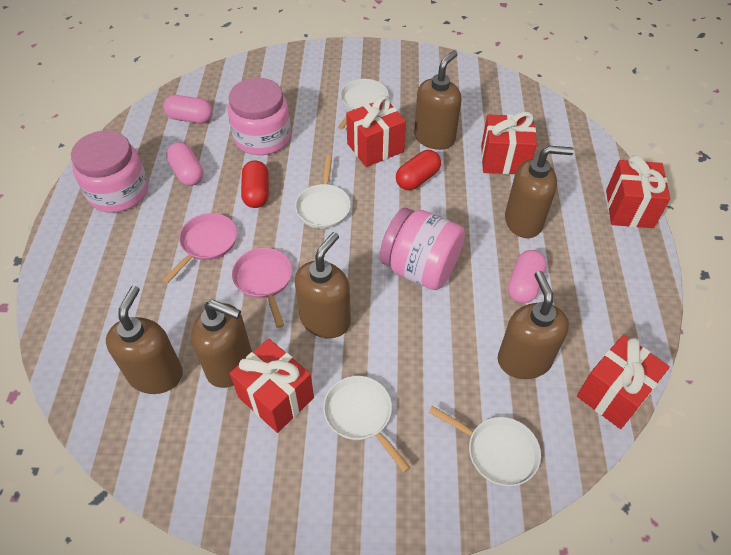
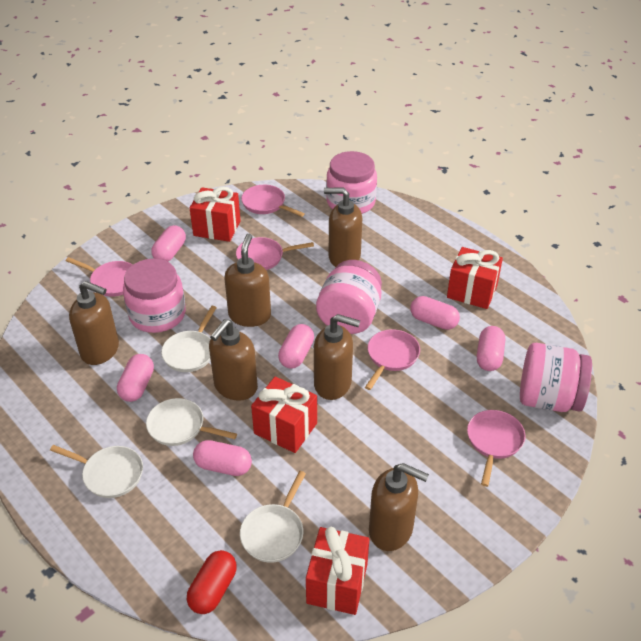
pink capsule: 3 -> 6
pink jar: 3 -> 4
pink pan: 2 -> 5
red capsule: 2 -> 1
red gift: 5 -> 4

